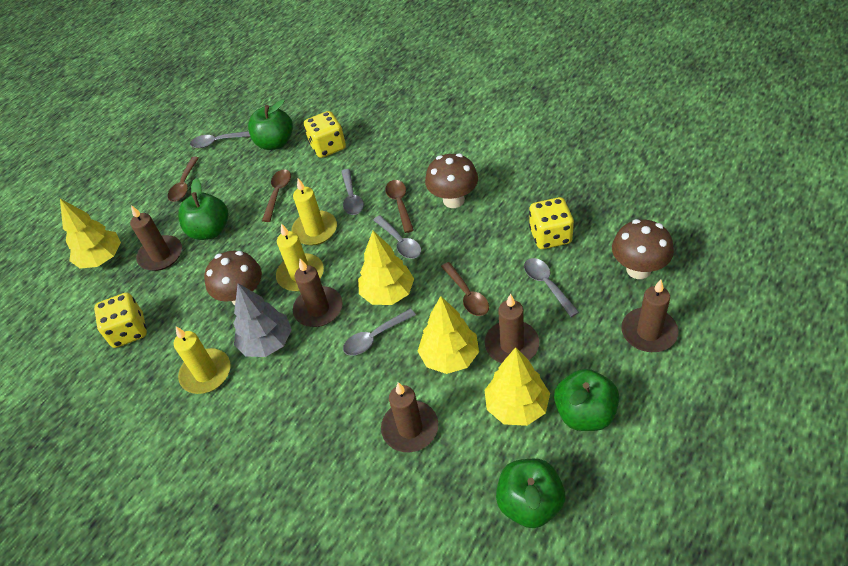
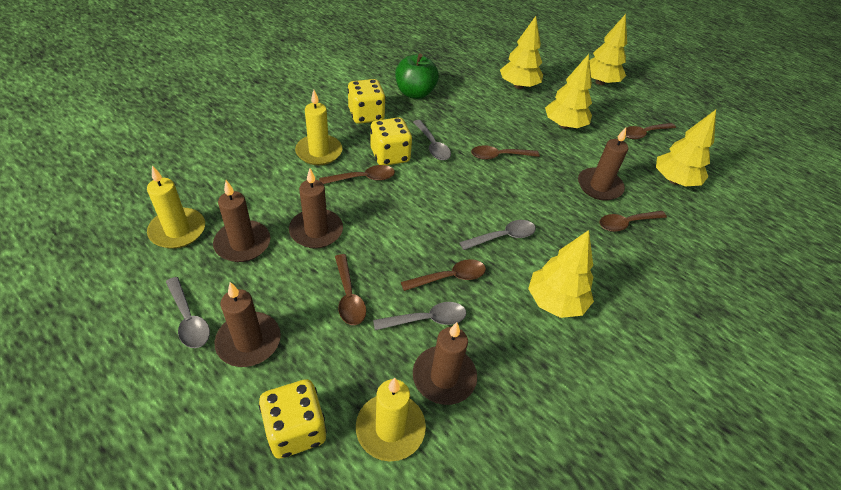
brown mushroom: 3 -> 0
brown spoon: 4 -> 6
green apple: 4 -> 1
grey spoon: 5 -> 4
grey tree: 1 -> 0
yellow tree: 4 -> 5

